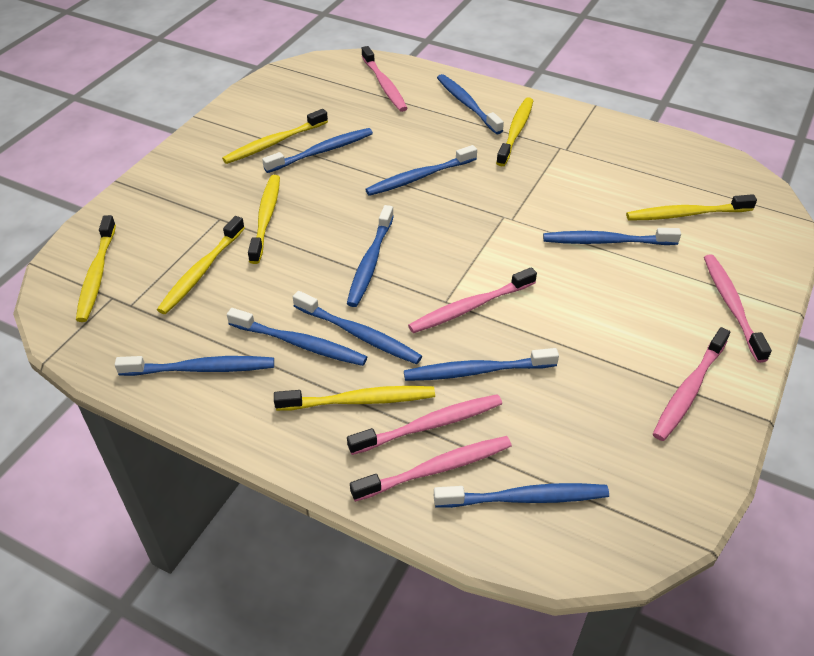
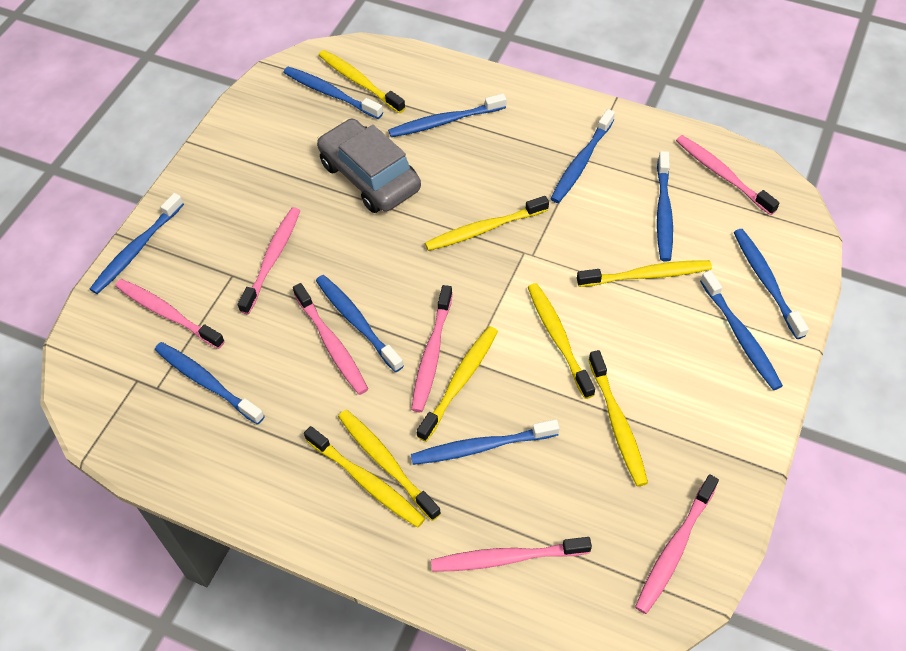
grey car: 0 -> 1
pink toothbrush: 6 -> 7
yellow toothbrush: 7 -> 8

